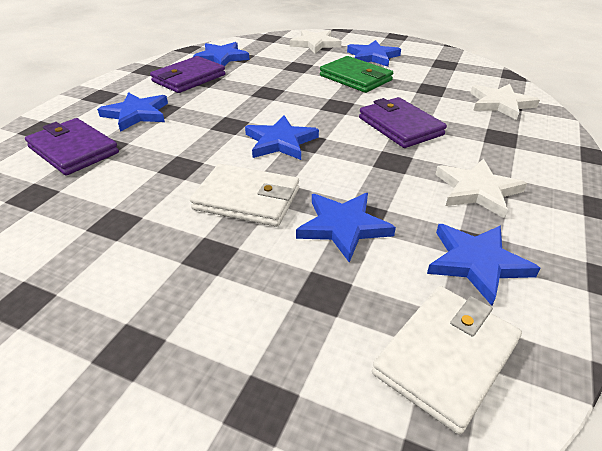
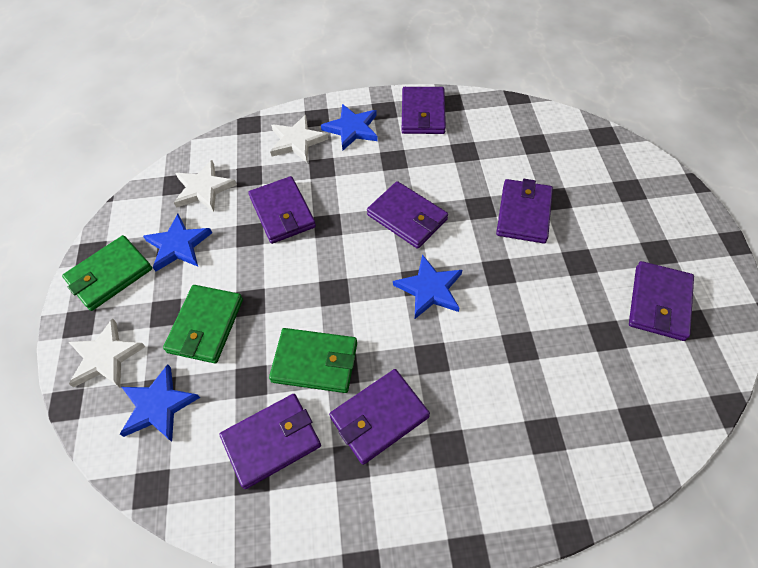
blue star: 6 -> 4
green wallet: 1 -> 3
purple wallet: 3 -> 7
white wallet: 2 -> 0

